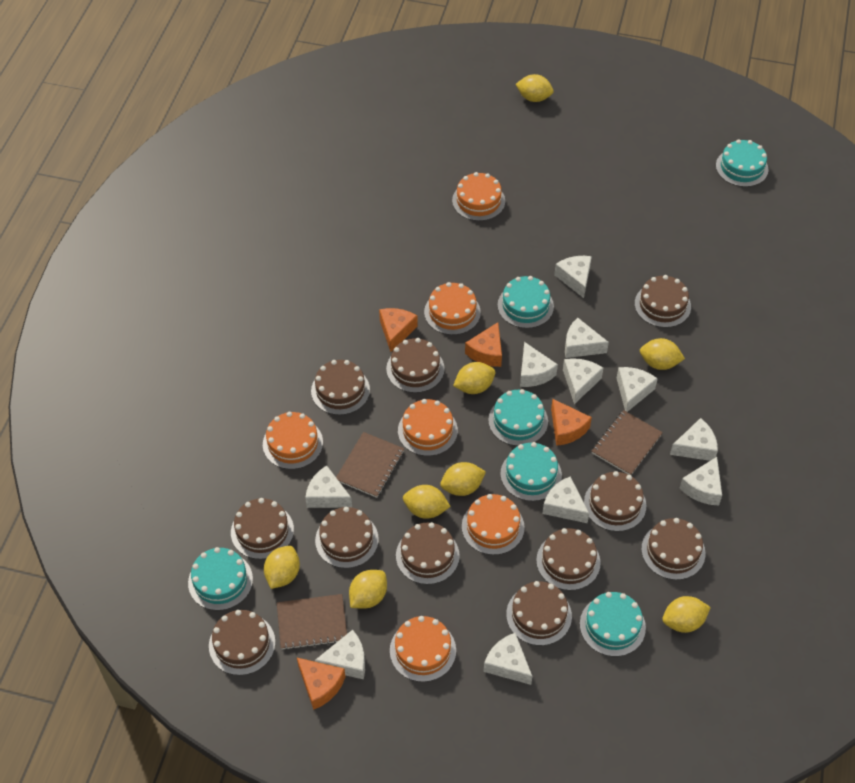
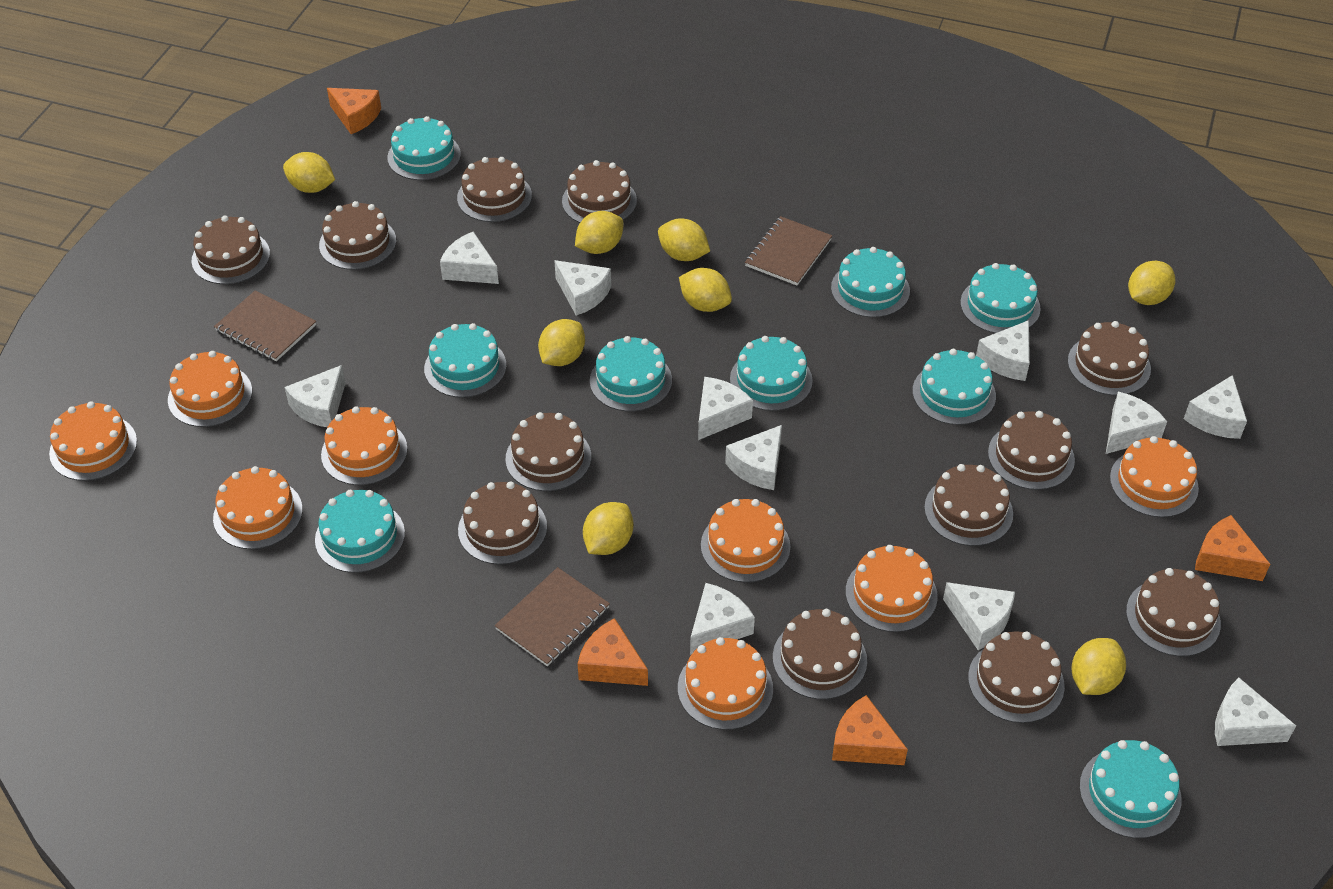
brown cake: 11 -> 12
orange cake: 6 -> 8
turquoise cake: 6 -> 9

